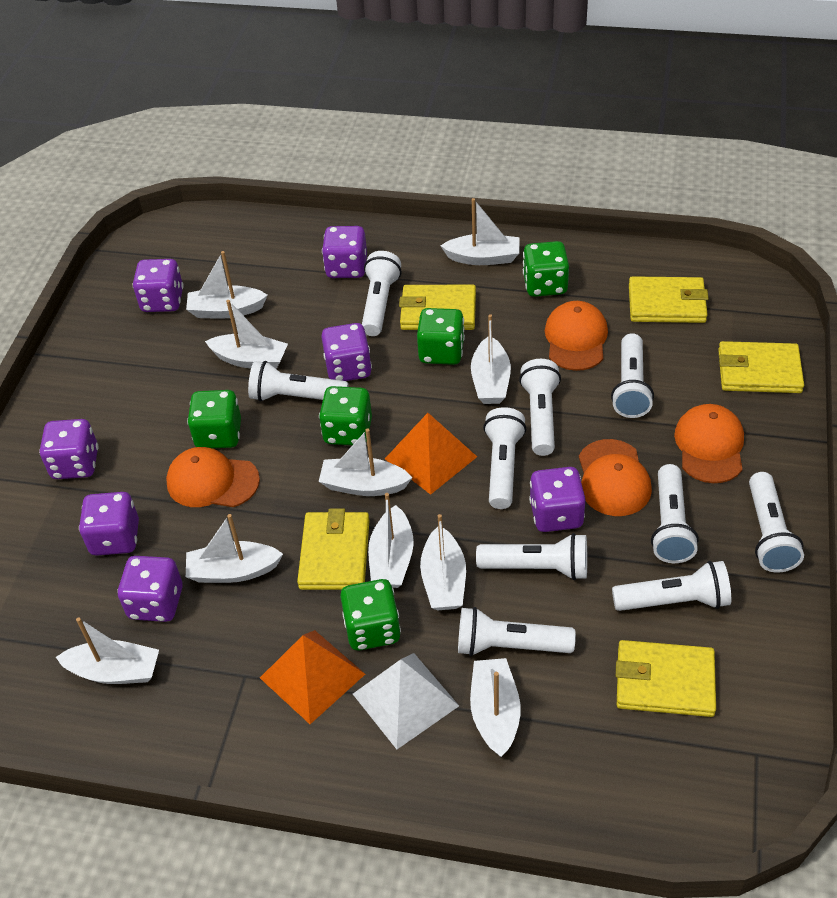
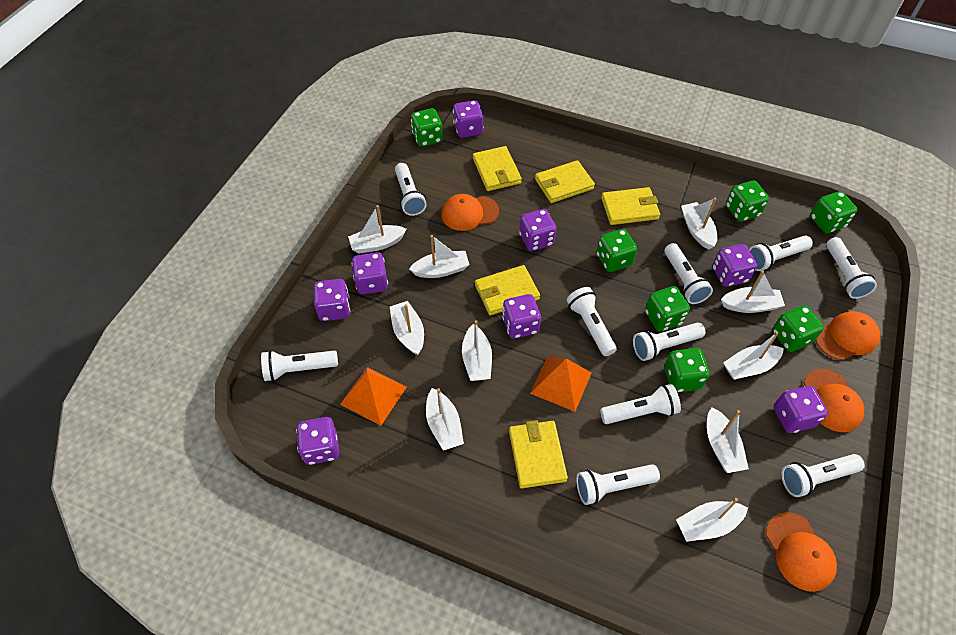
green dice: 5 -> 7
purple dice: 7 -> 8
white pyramid: 1 -> 0

